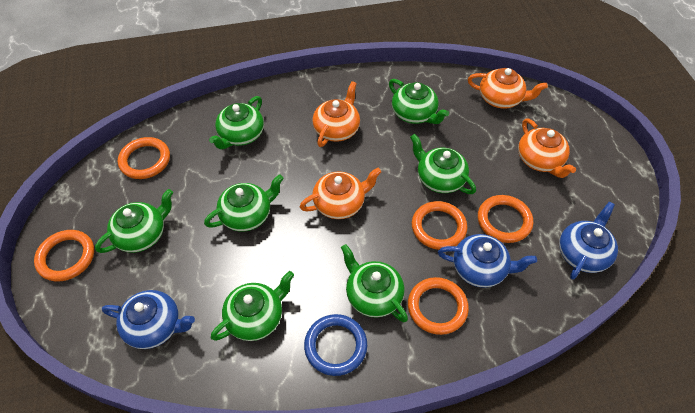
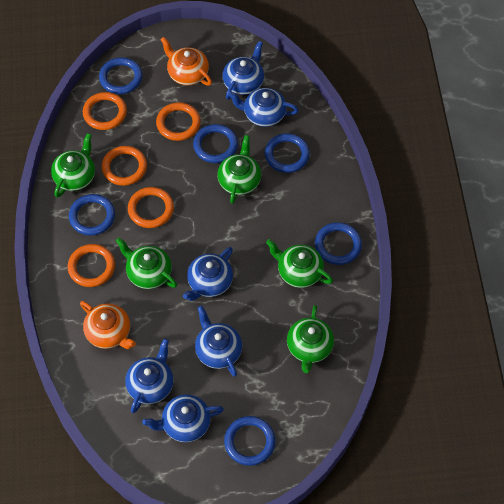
blue ring: 1 -> 6
blue teapot: 3 -> 6
green teapot: 7 -> 5
orange teapot: 4 -> 2

